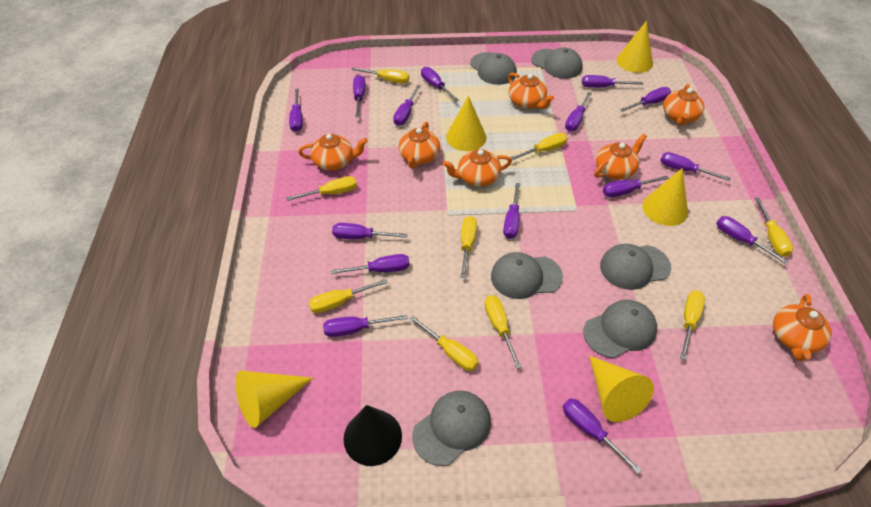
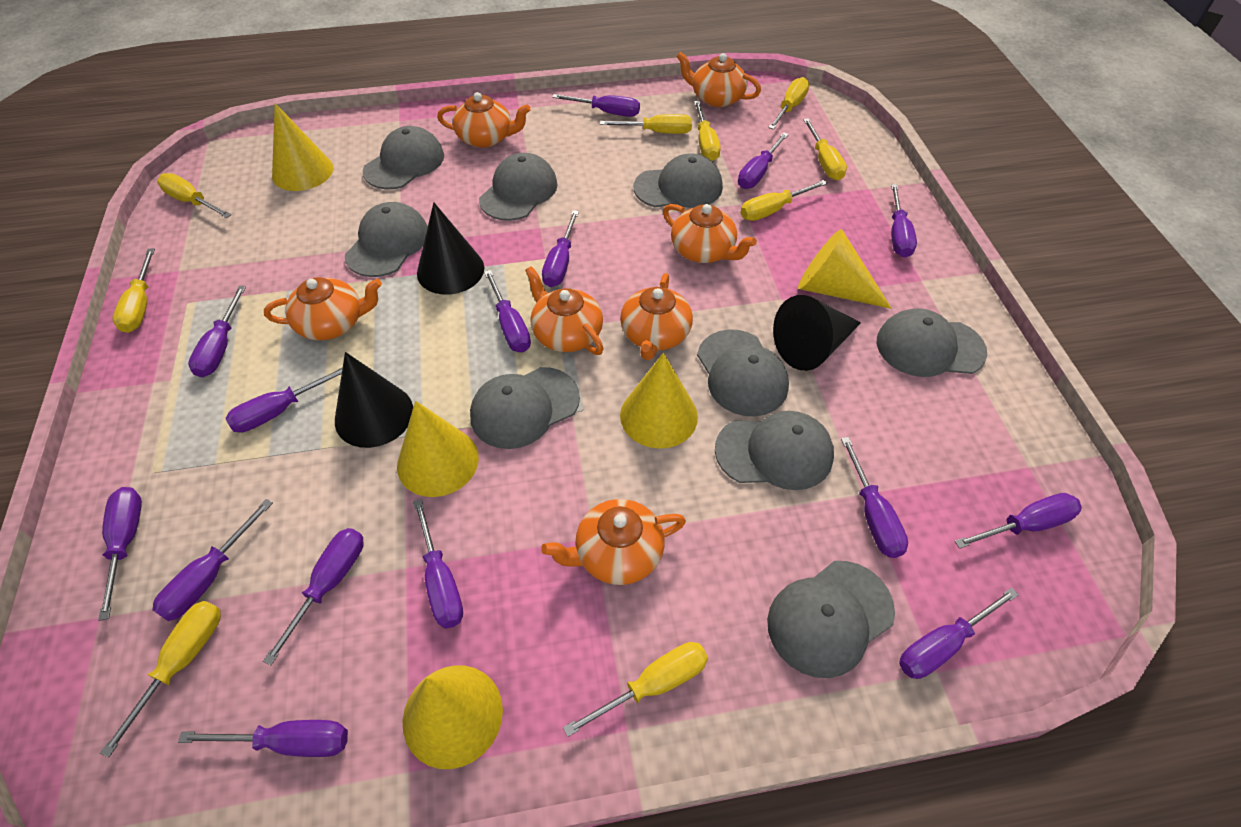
black cone: 1 -> 3
grey cap: 6 -> 9

